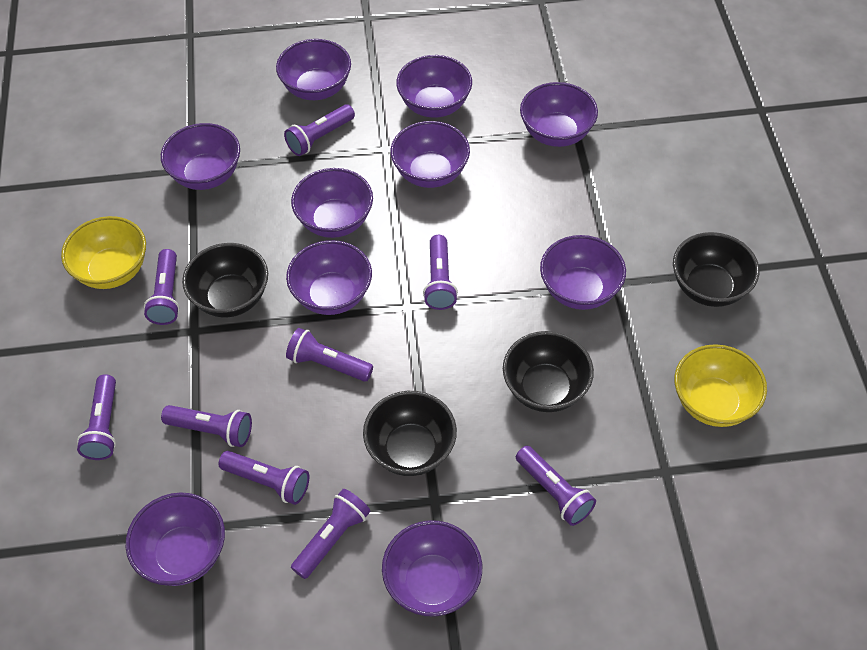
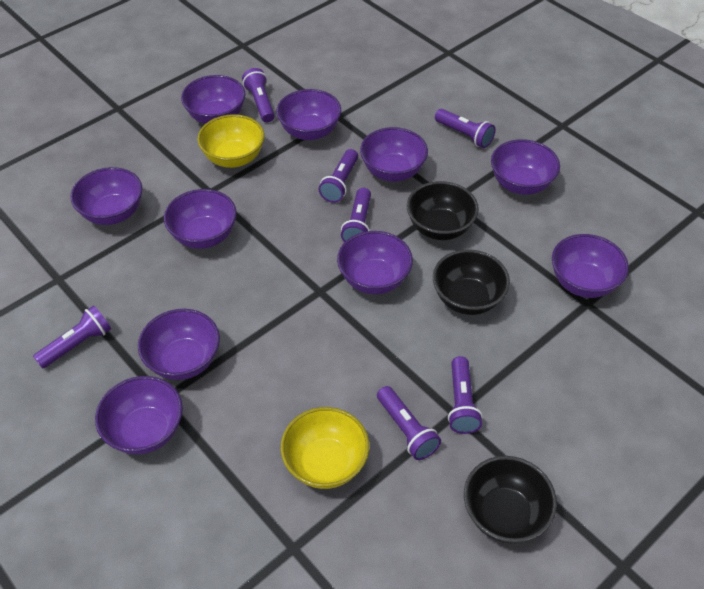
black bowl: 4 -> 3
purple flashlight: 9 -> 7

